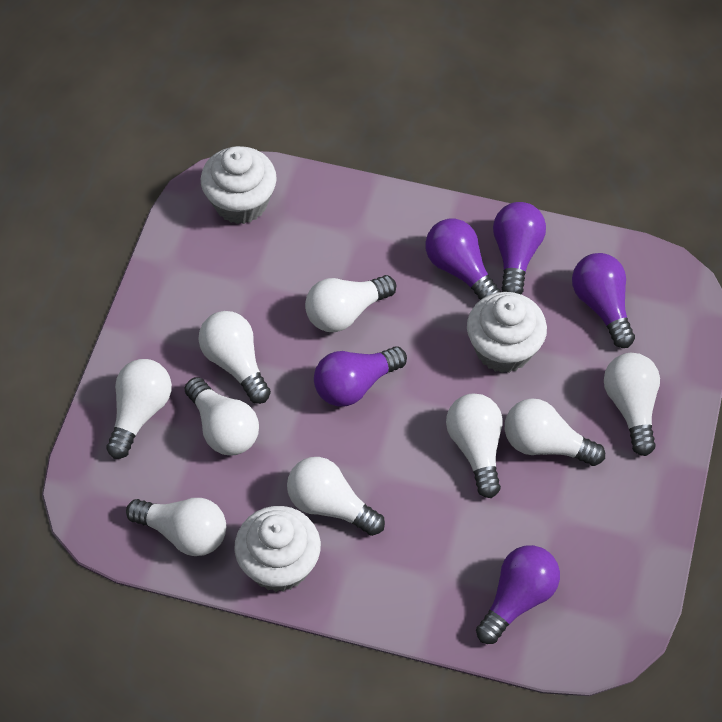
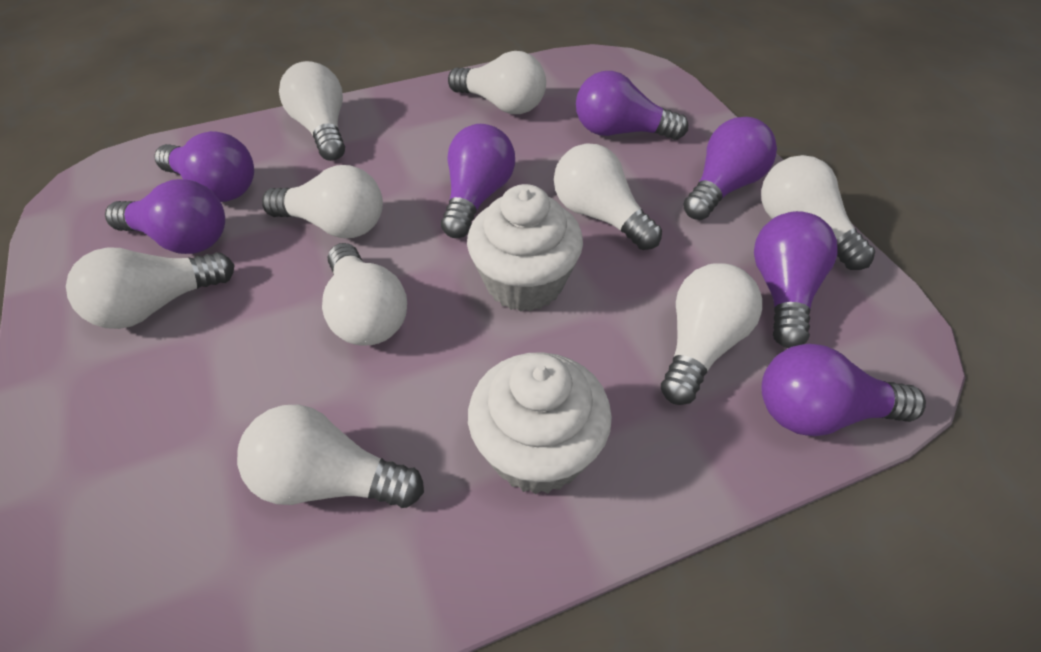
purple light bulb: 5 -> 7
white cupcake: 3 -> 2

